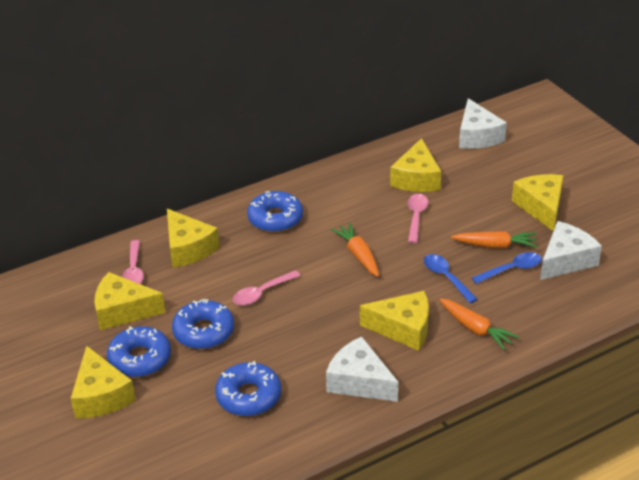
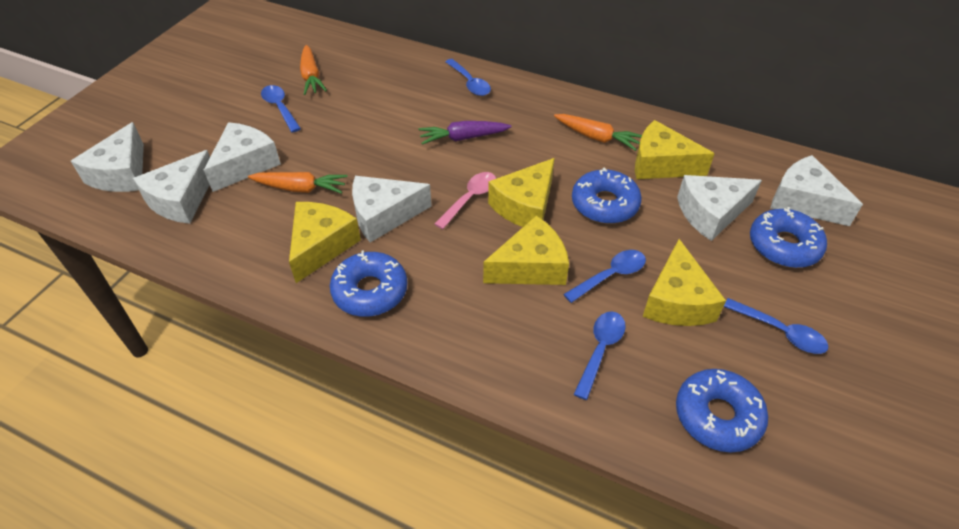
blue spoon: 2 -> 5
pink spoon: 3 -> 1
purple carrot: 0 -> 1
white cheese: 3 -> 6
yellow cheese: 6 -> 5

